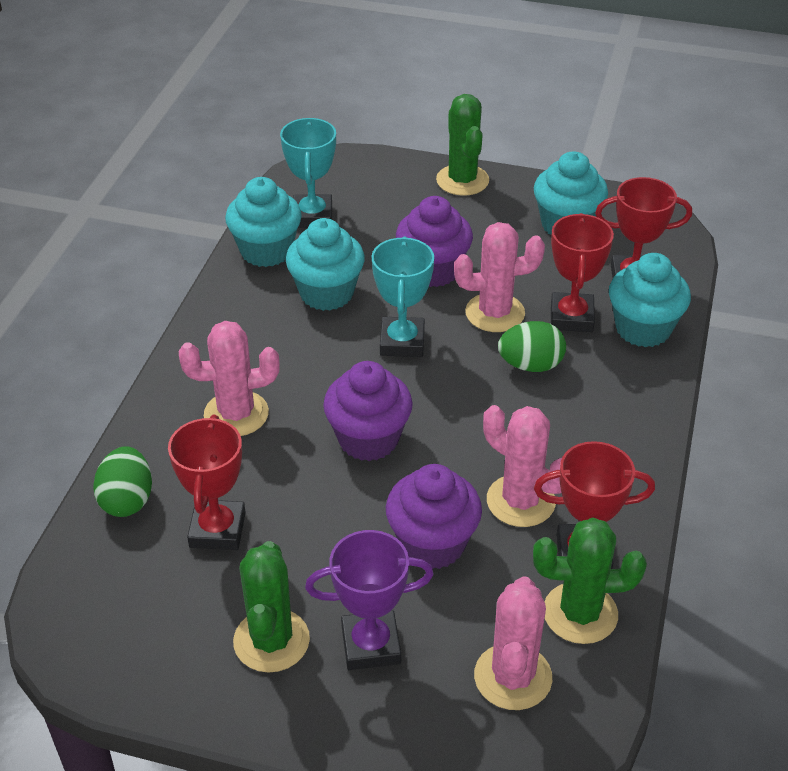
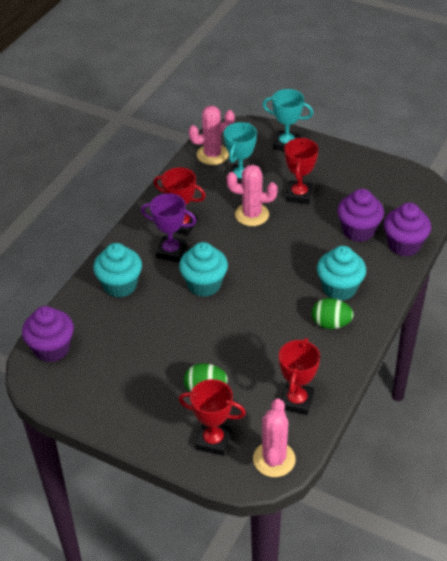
green cactus: 3 -> 0
pink cactus: 4 -> 3
turquoise cupcake: 4 -> 3

